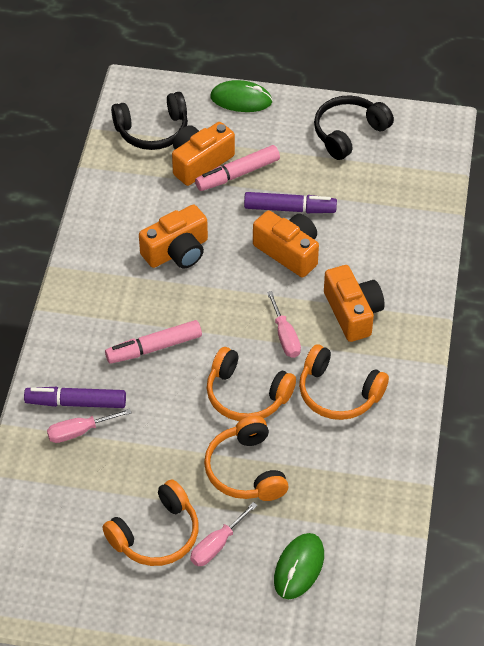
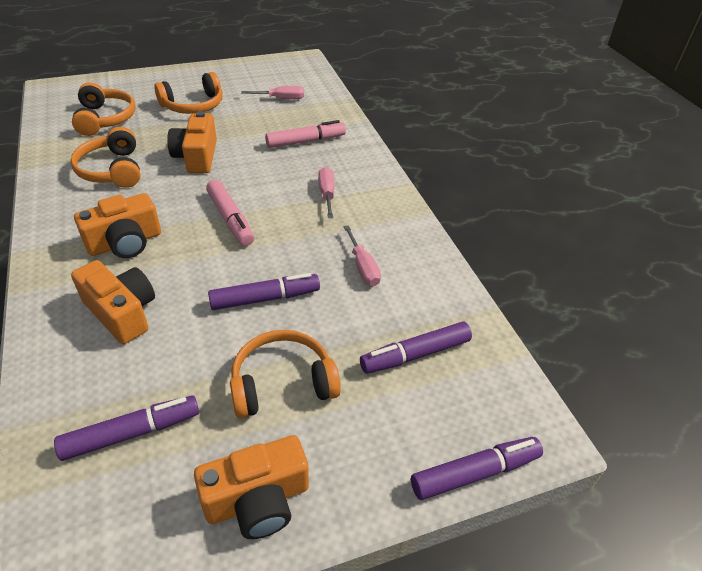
black headphones: 2 -> 0
green mouse: 2 -> 0
purple marker: 2 -> 4

